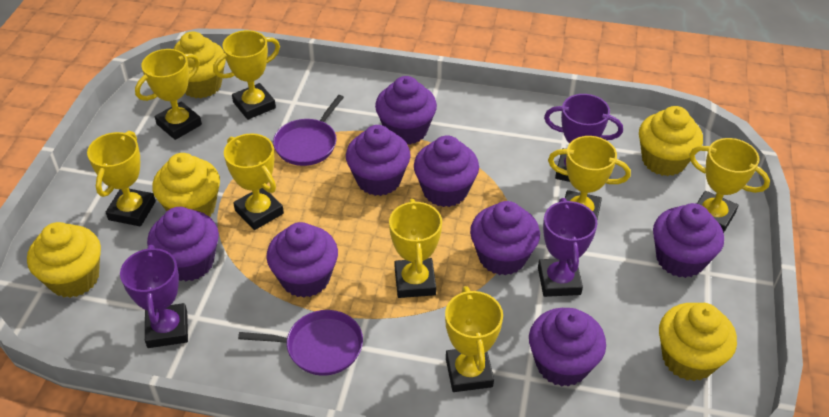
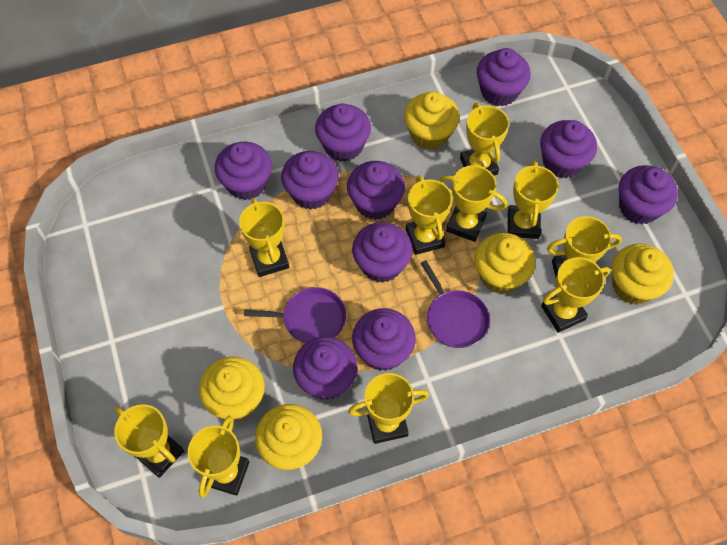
purple cupcake: 8 -> 10
purple trophy: 3 -> 0
yellow trophy: 8 -> 10

